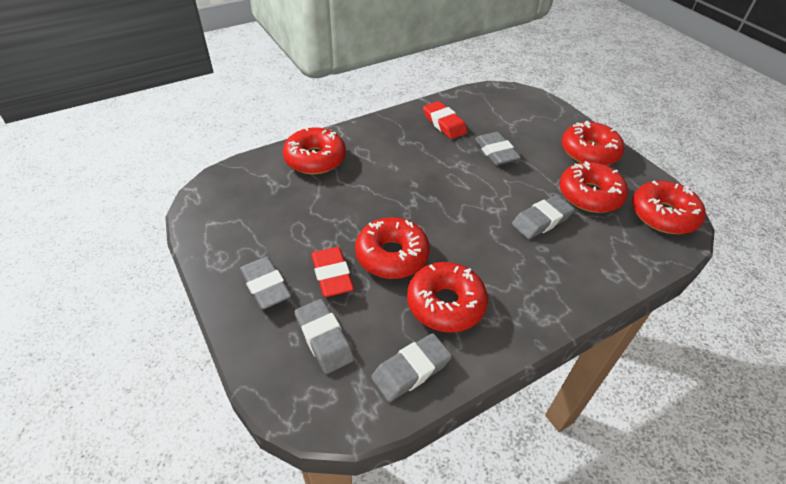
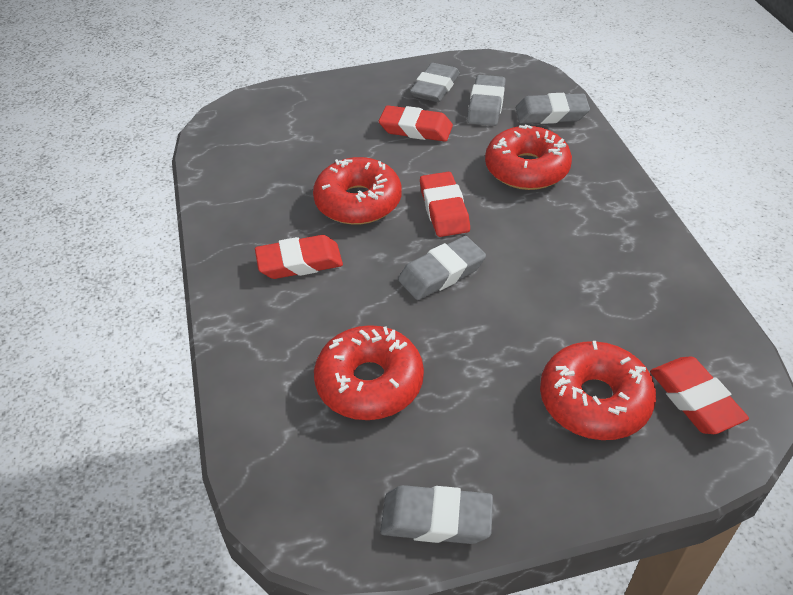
red donut: 6 -> 4
red eraser: 2 -> 4

